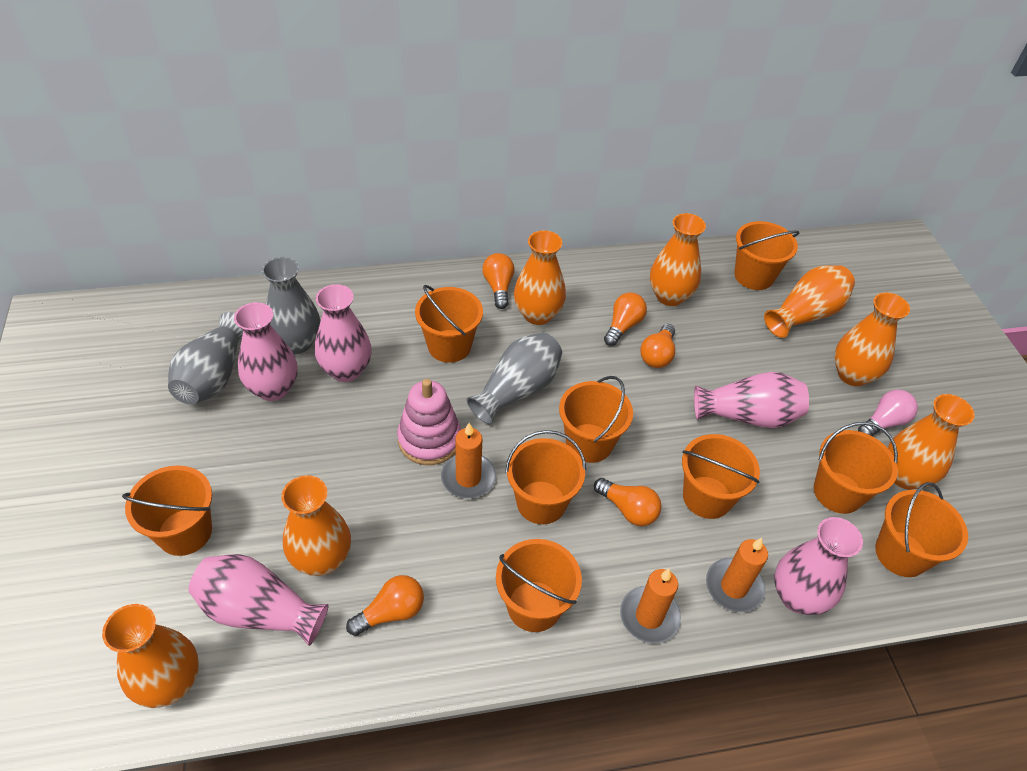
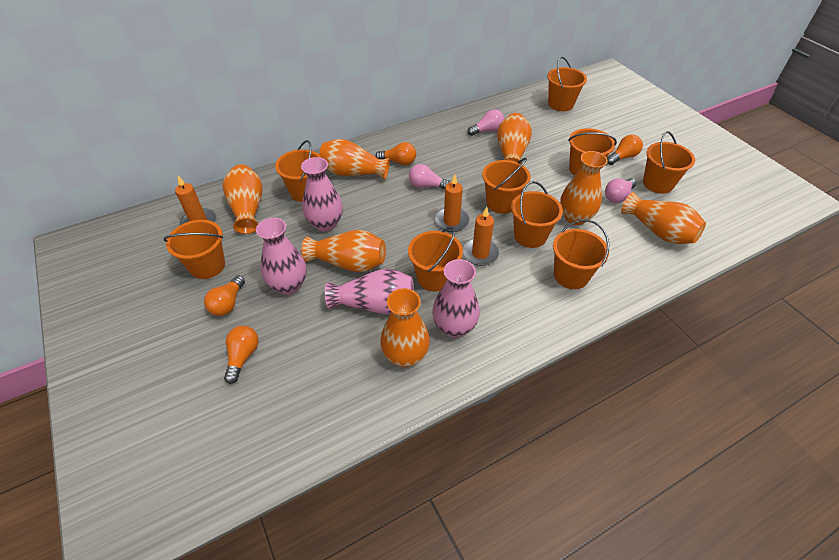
grey vase: 3 -> 0
orange light bulb: 5 -> 4
pink light bulb: 1 -> 3
pink stacking toy: 1 -> 0
pink vase: 5 -> 4

